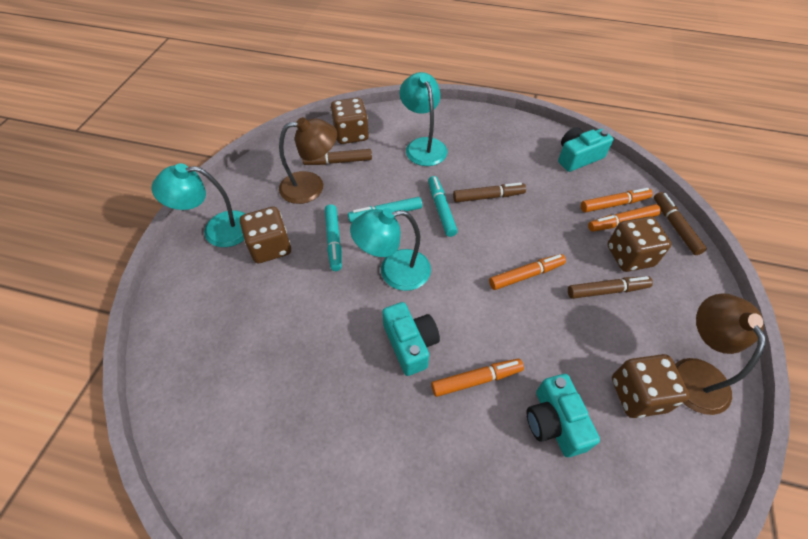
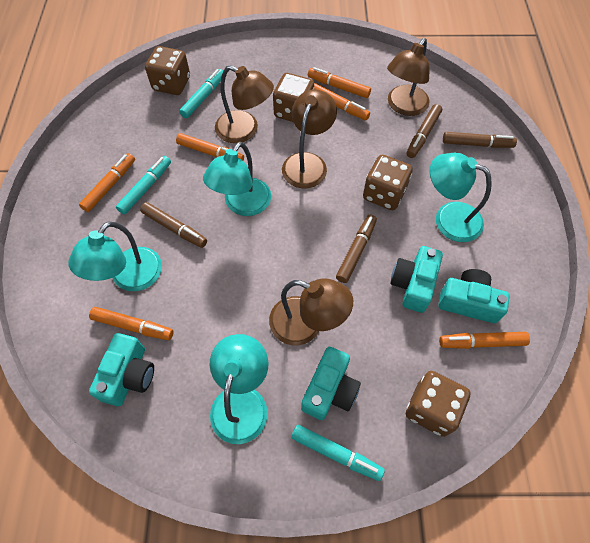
brown lamp: 2 -> 4
orange marker: 4 -> 6
turquoise camera: 3 -> 4
turquoise lamp: 3 -> 4

